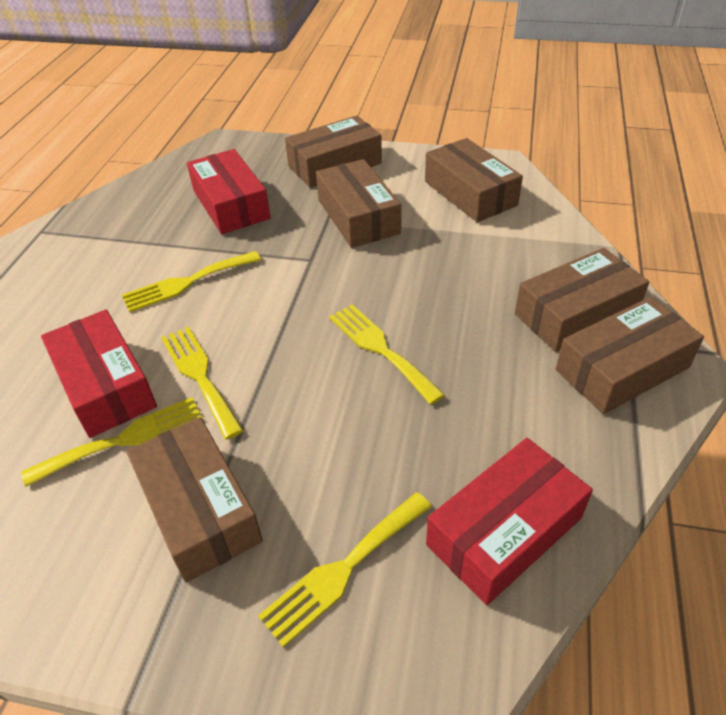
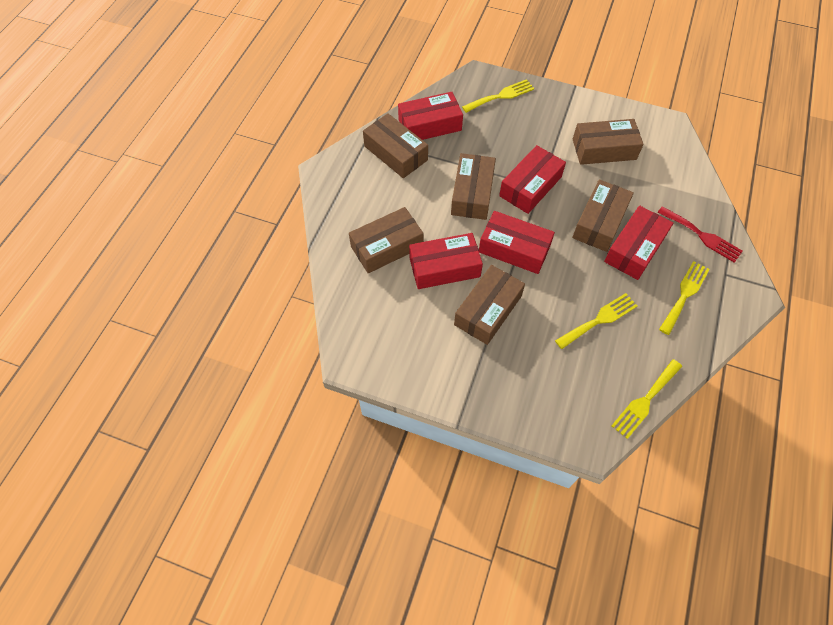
red box: 3 -> 5
red fork: 0 -> 1
yellow fork: 5 -> 4

